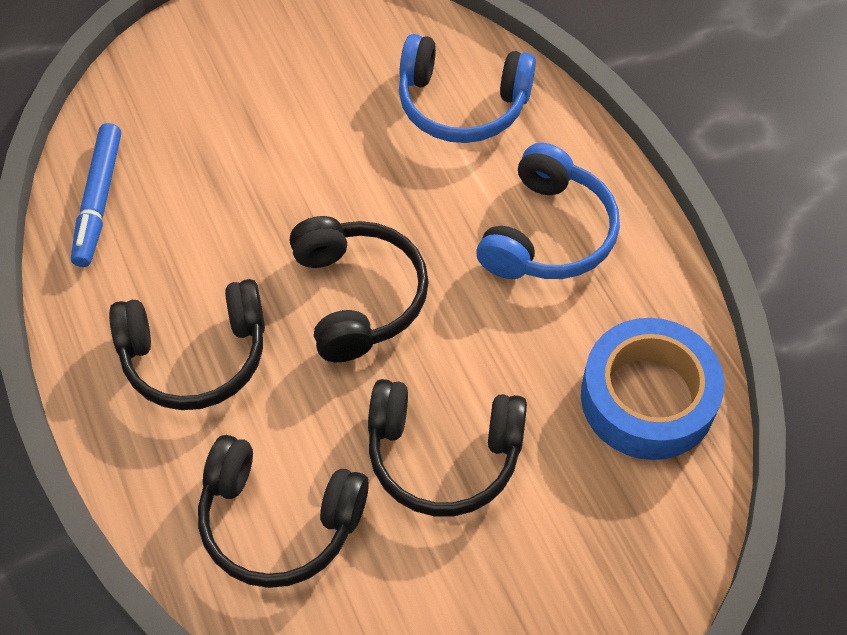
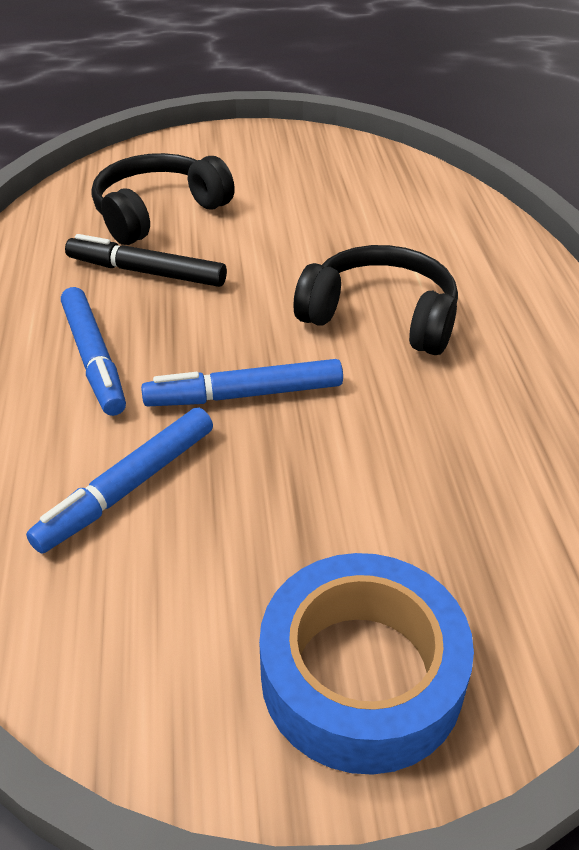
black headphones: 4 -> 2
black marker: 0 -> 1
blue headphones: 2 -> 0
blue marker: 1 -> 3

